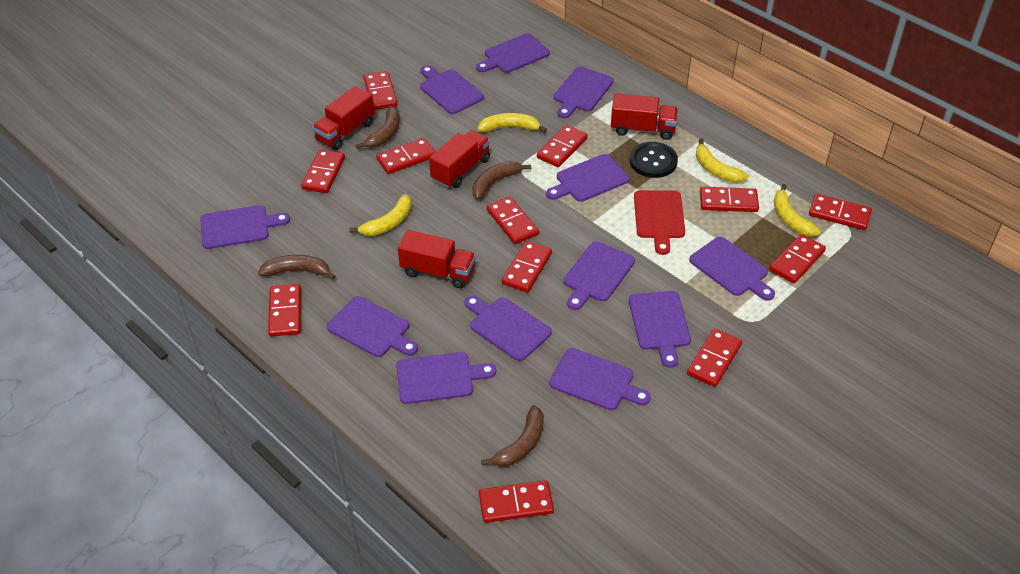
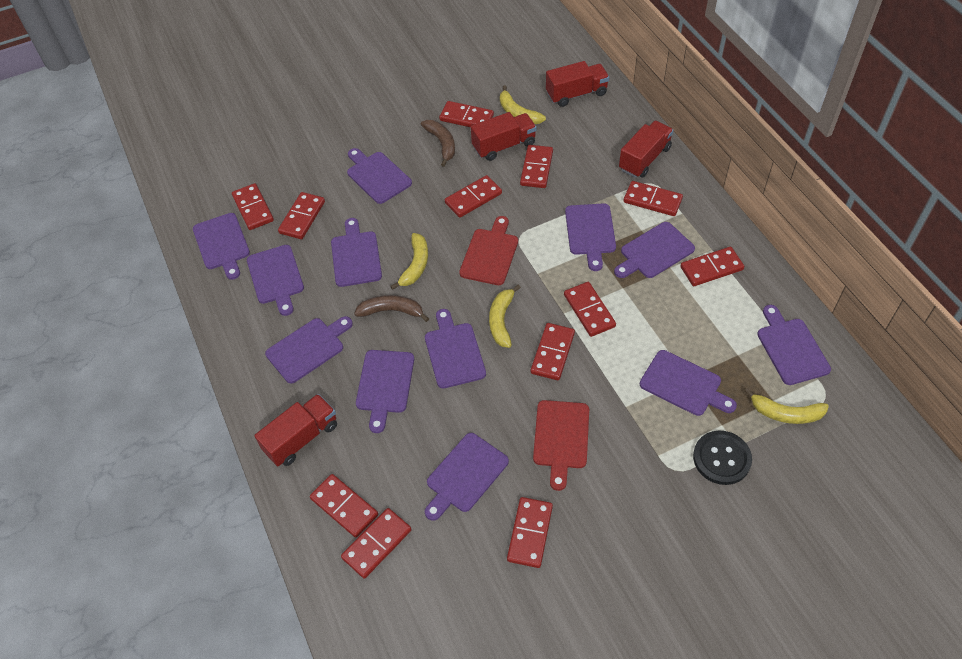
brown banana: 4 -> 2
red cutting board: 1 -> 2

